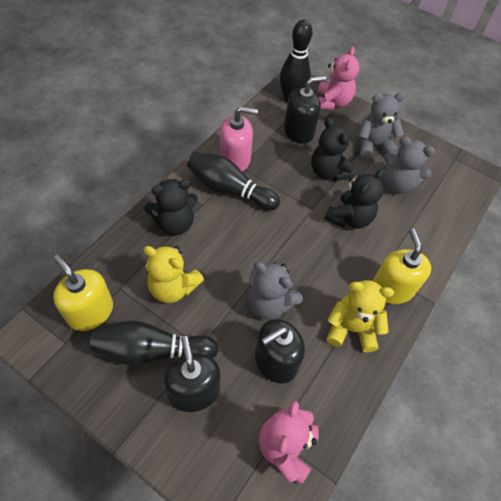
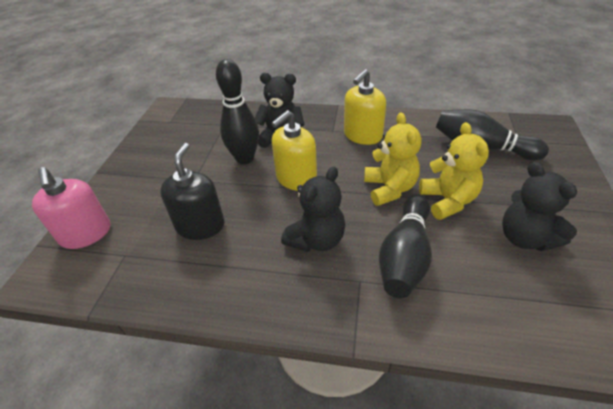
black soap dispenser: 3 -> 1
grey teddy bear: 3 -> 0
pink teddy bear: 2 -> 0

